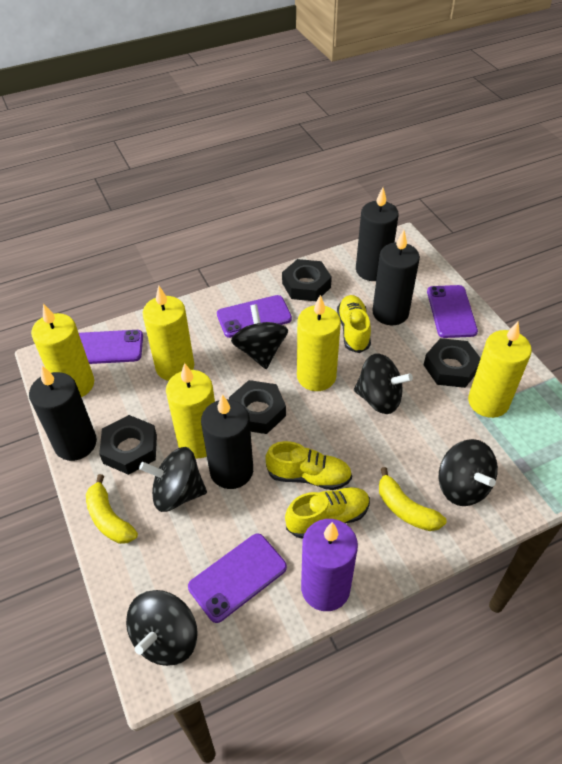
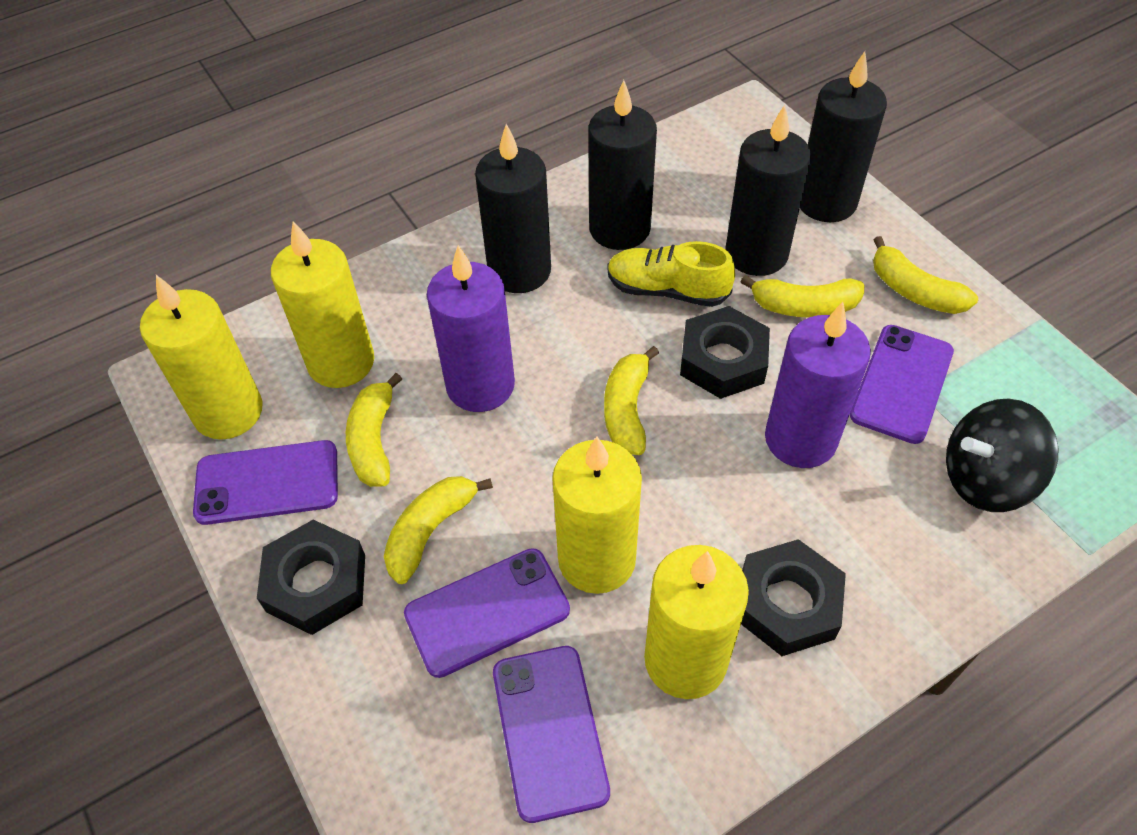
black nut: 4 -> 3
black spinning top: 5 -> 1
purple candle: 1 -> 2
yellow banana: 2 -> 5
yellow candle: 5 -> 4
yellow shoe: 3 -> 1

